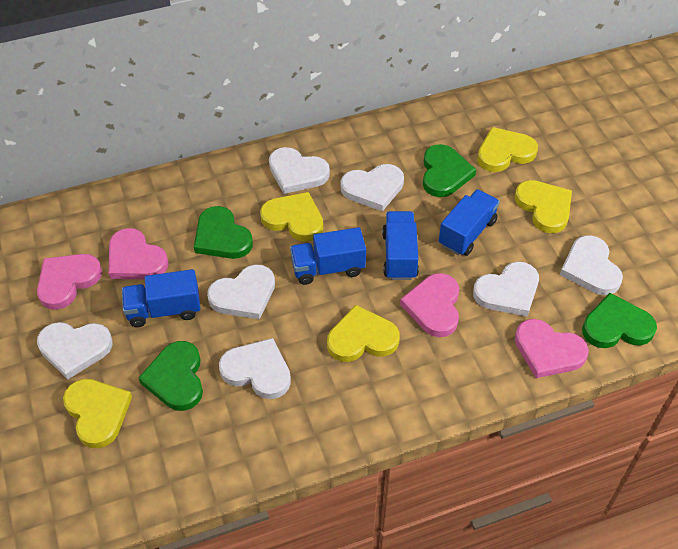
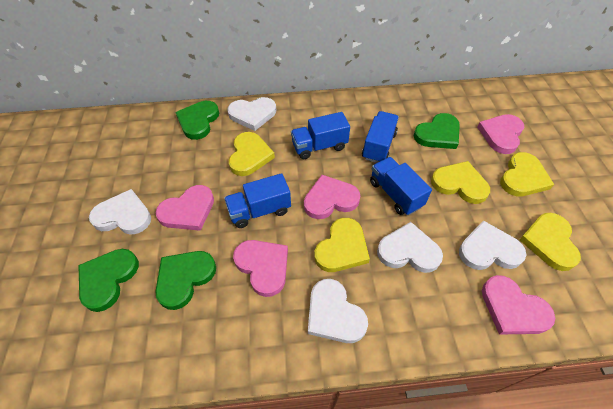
pink heart: 4 -> 5
white heart: 7 -> 5

